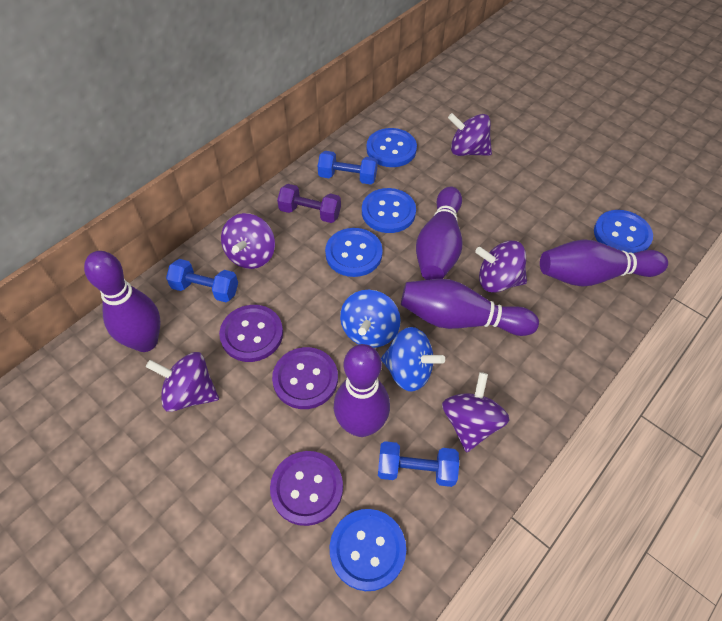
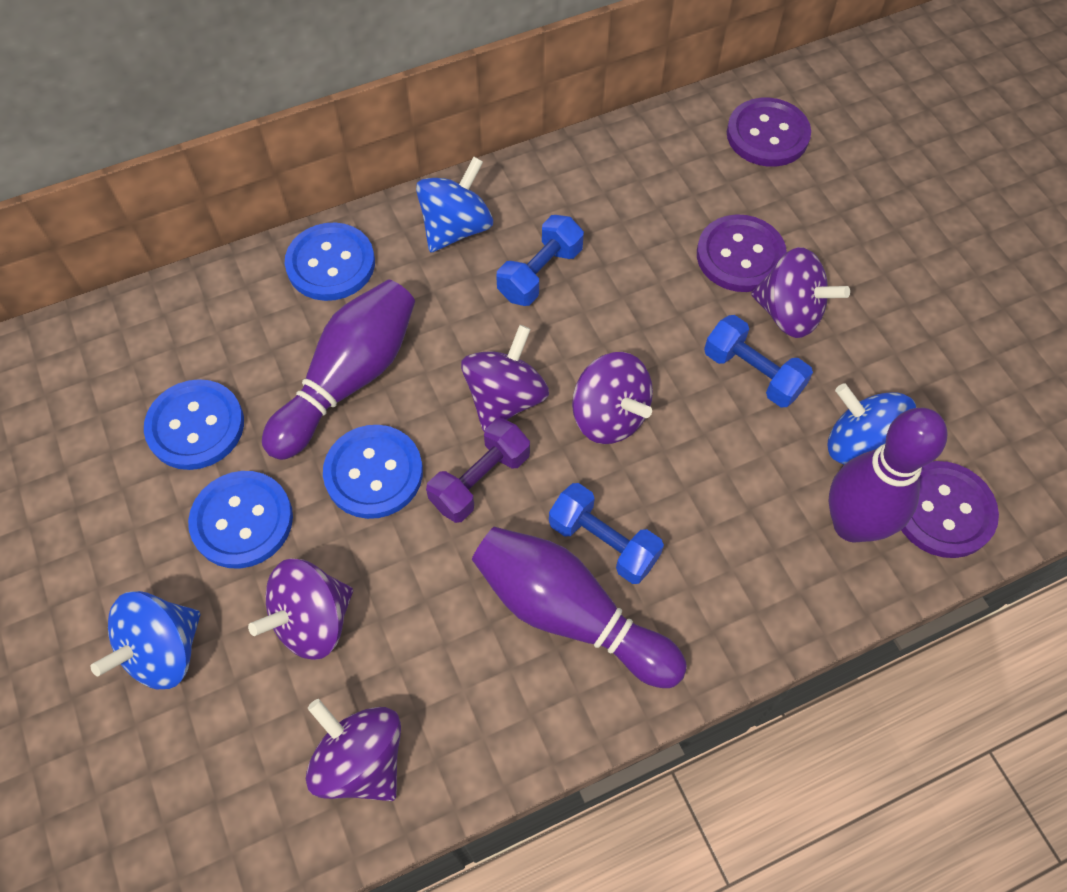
blue button: 5 -> 4
blue spinning top: 2 -> 3
purple bowling pin: 5 -> 3

